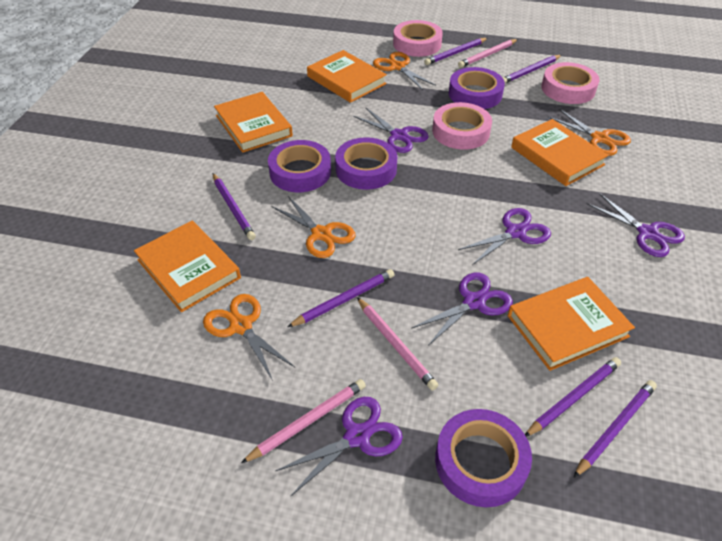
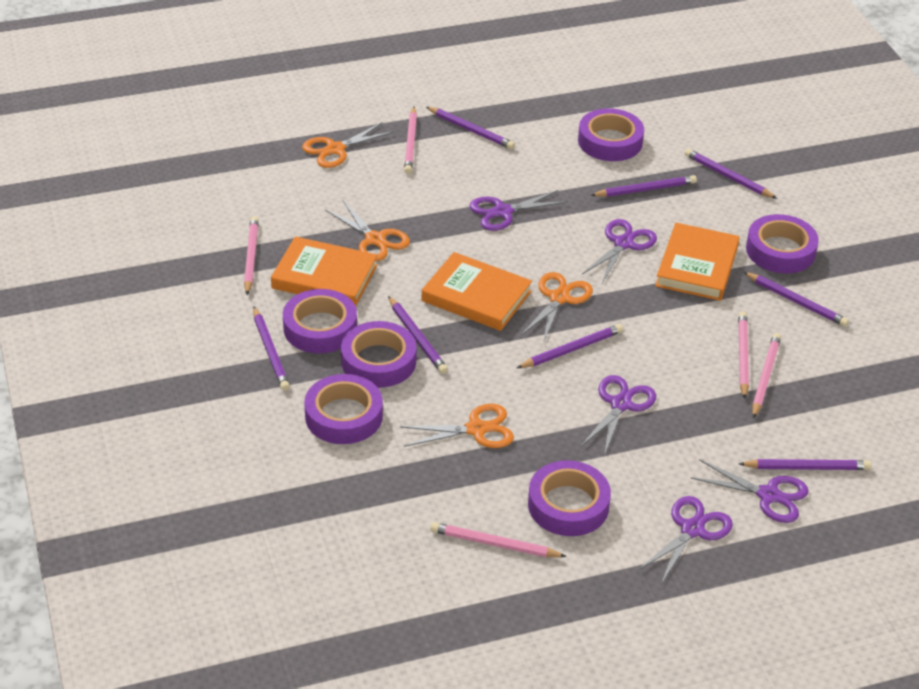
orange book: 5 -> 3
pink pencil: 3 -> 5
pink tape: 3 -> 0
purple pencil: 6 -> 8
purple tape: 4 -> 6

